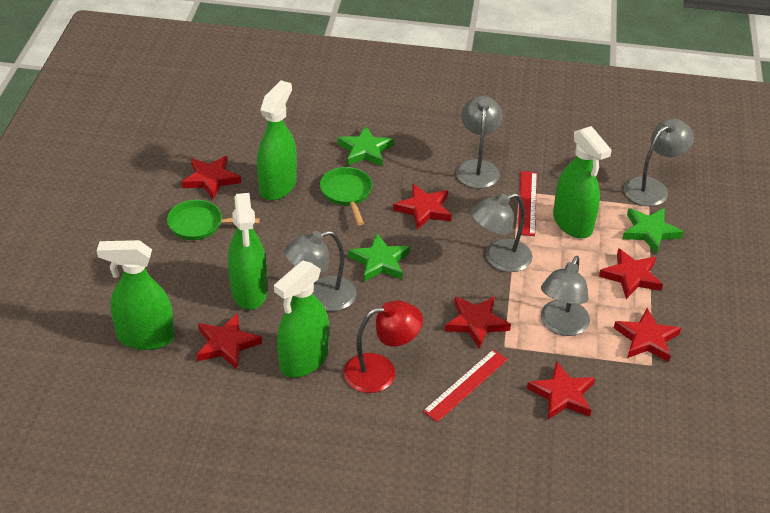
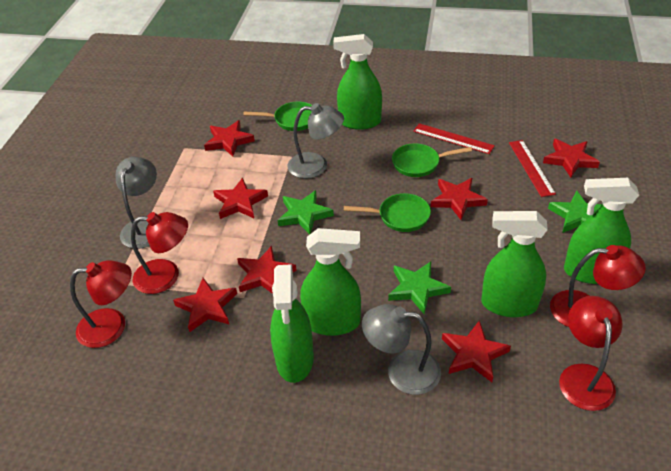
green pan: 2 -> 3
grey lamp: 5 -> 3
red lamp: 1 -> 4

